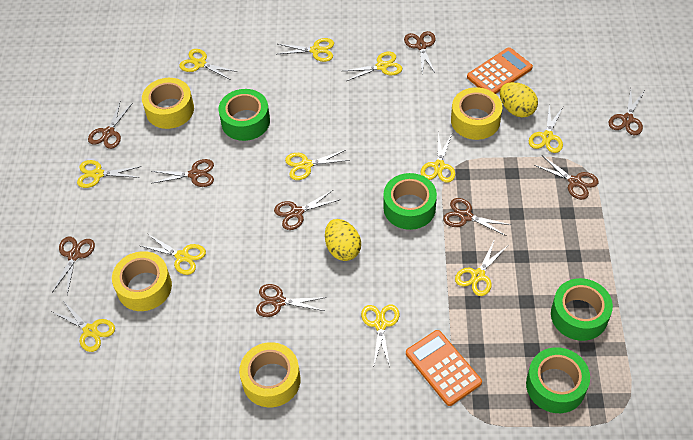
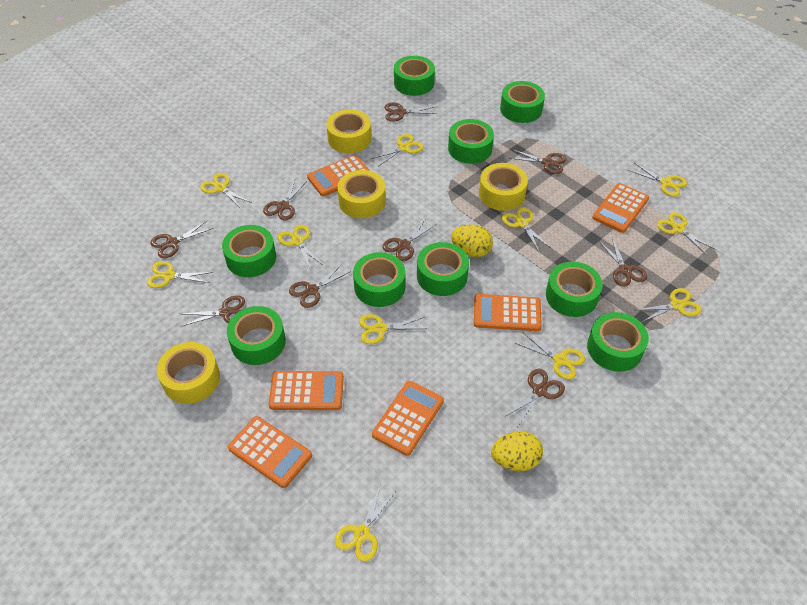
green tape: 4 -> 9
orange calculator: 2 -> 6

